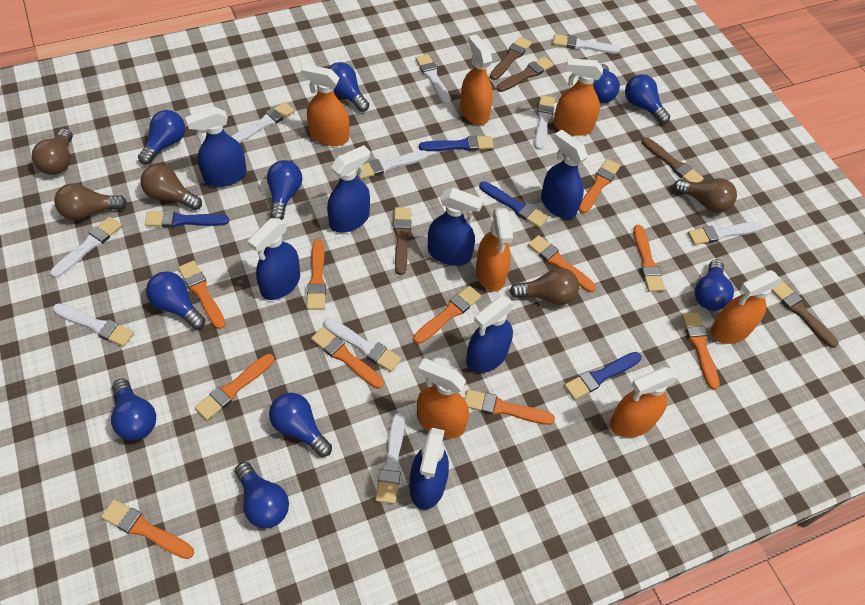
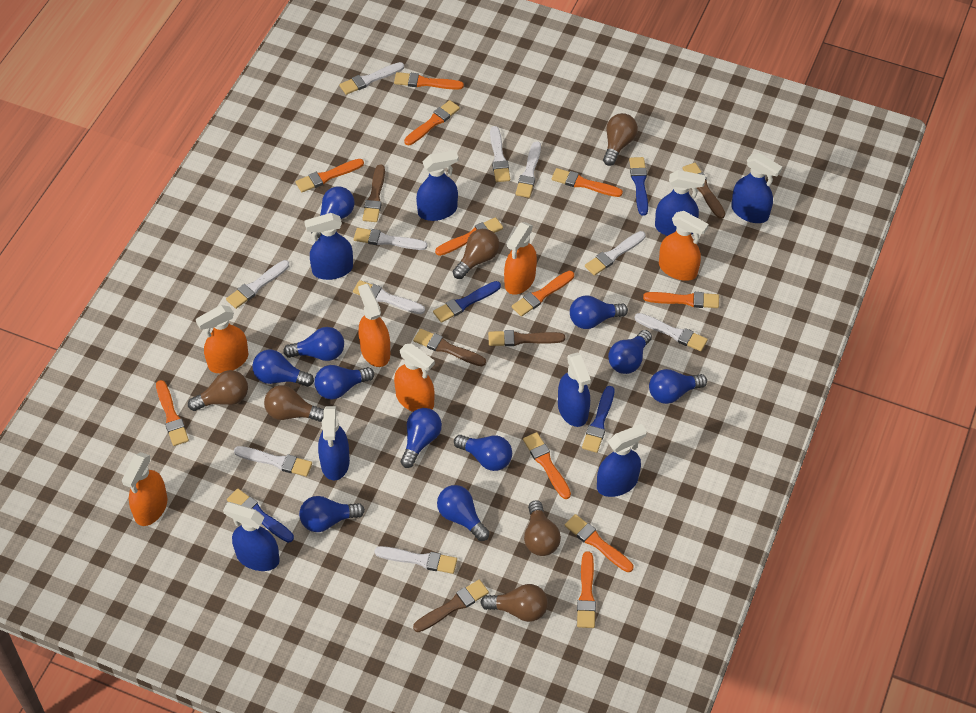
blue light bulb: 10 -> 11
blue spray bottle: 7 -> 8
brown light bulb: 5 -> 6
orange spray bottle: 7 -> 6

